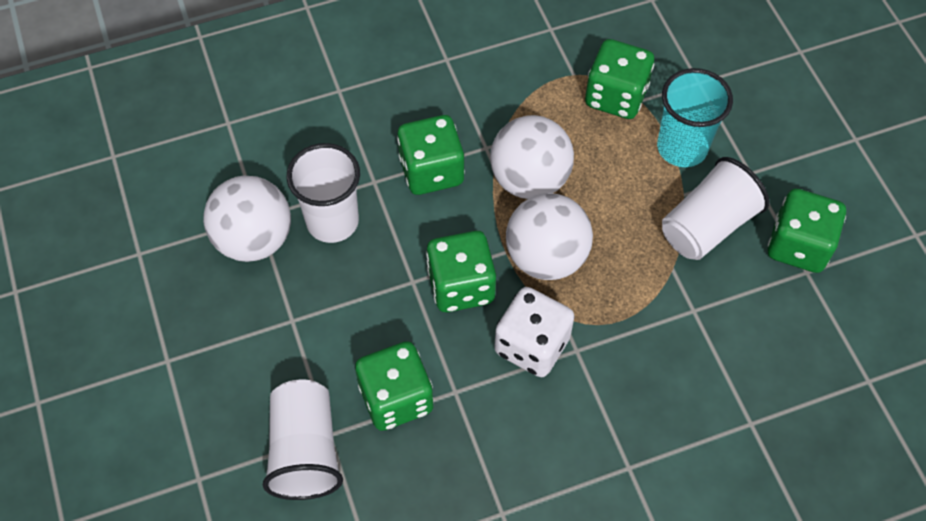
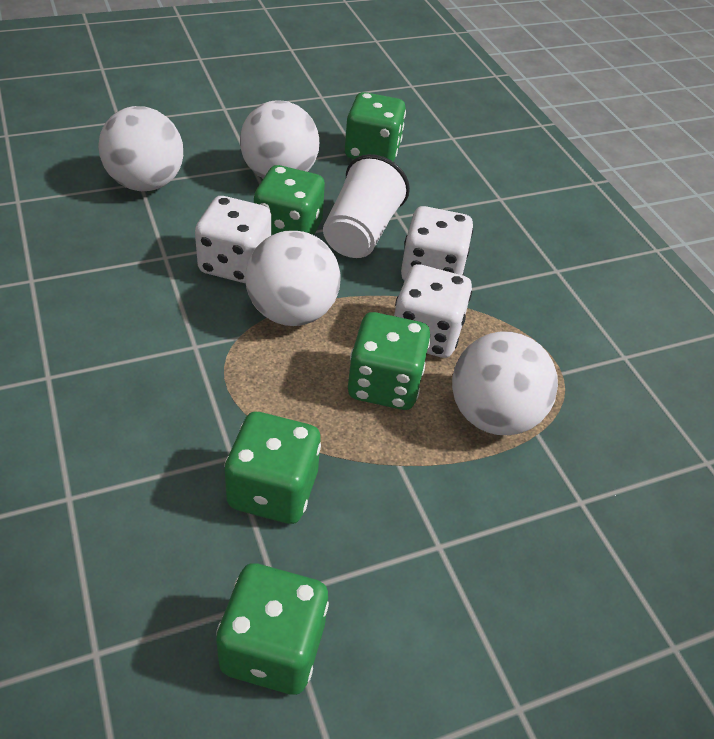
turquoise cup: 1 -> 0
white ball: 3 -> 4
white cup: 3 -> 1
white dice: 1 -> 3

